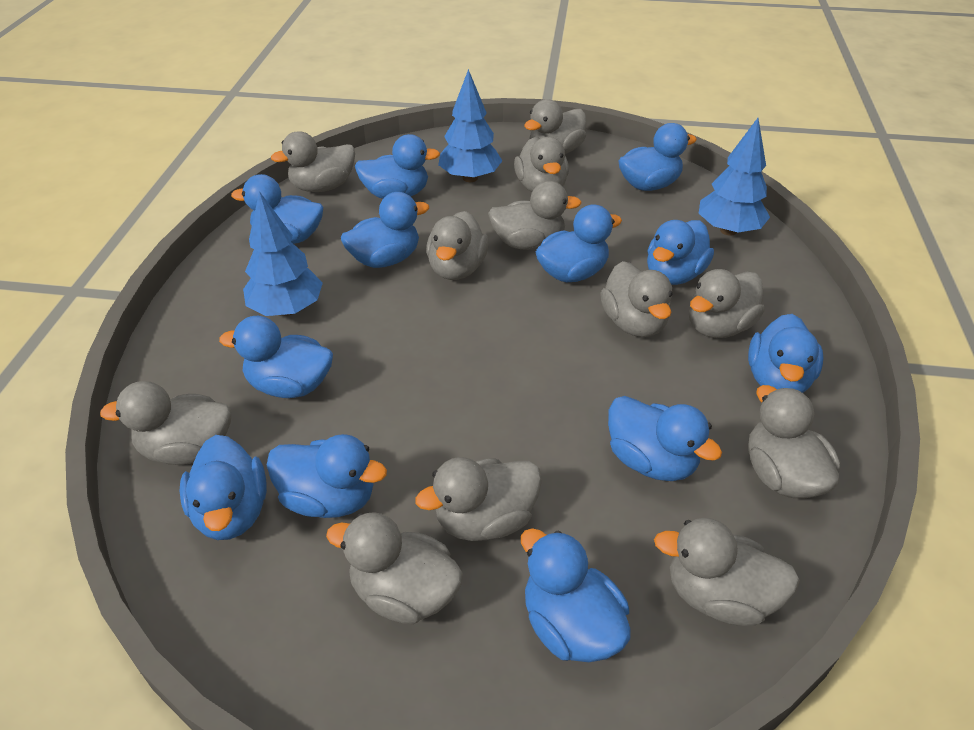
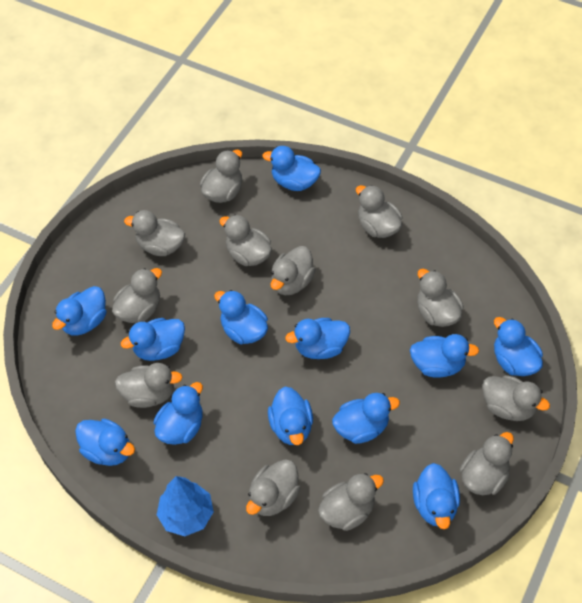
blue tree: 3 -> 1

